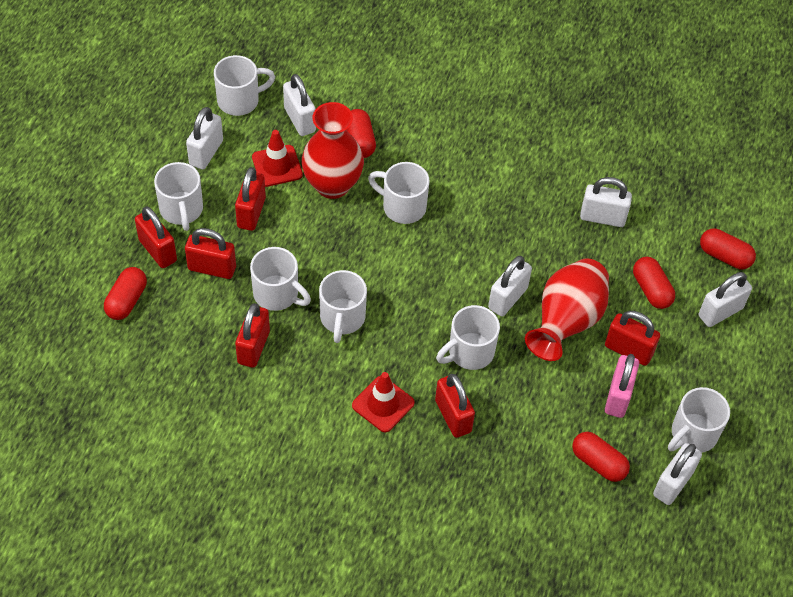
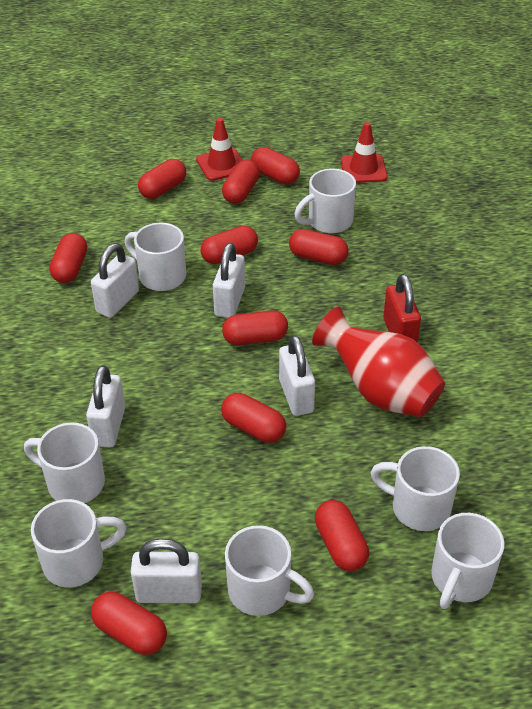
pink padlock: 1 -> 0
red capsule: 5 -> 10
red padlock: 6 -> 1
red vase: 2 -> 1
white padlock: 6 -> 5

